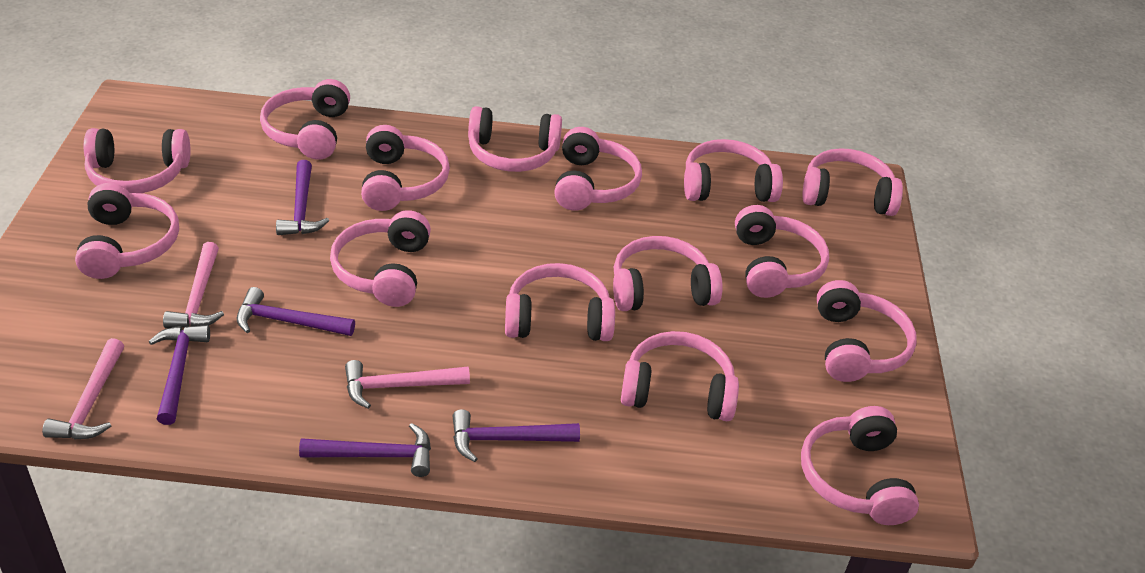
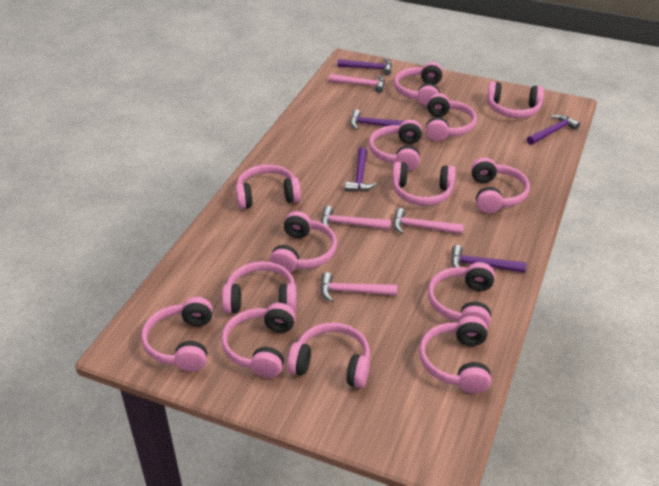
pink hammer: 3 -> 4
pink headphones: 15 -> 14

